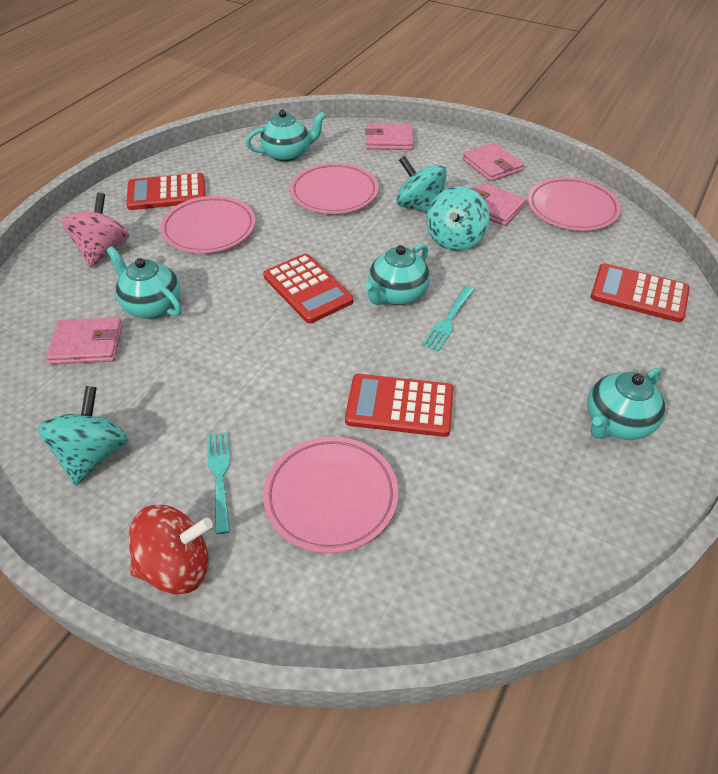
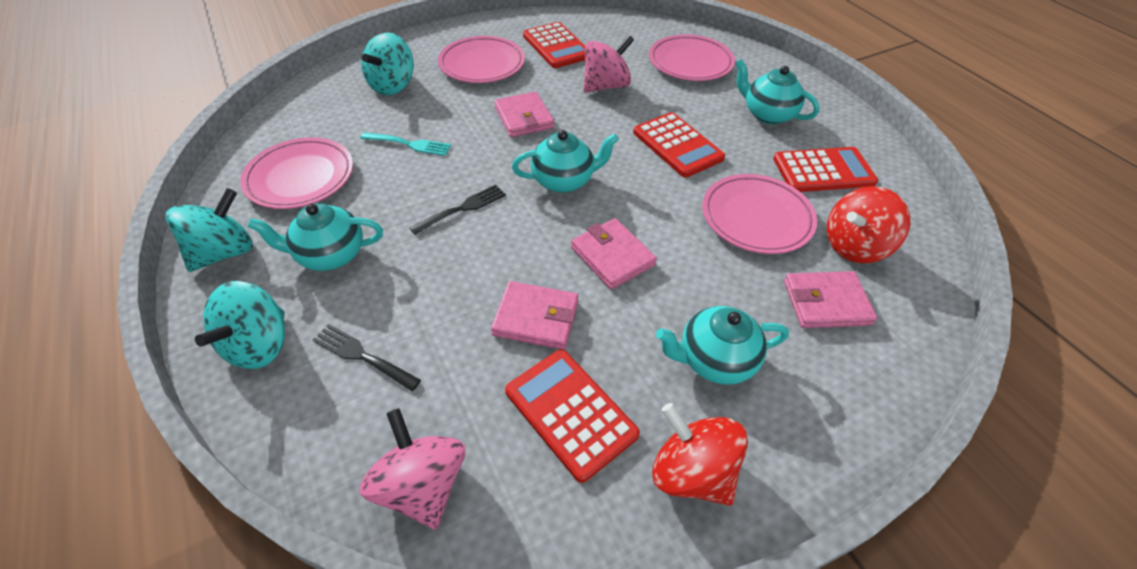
black fork: 0 -> 2
pink spinning top: 1 -> 2
red spinning top: 1 -> 2
turquoise fork: 2 -> 1

